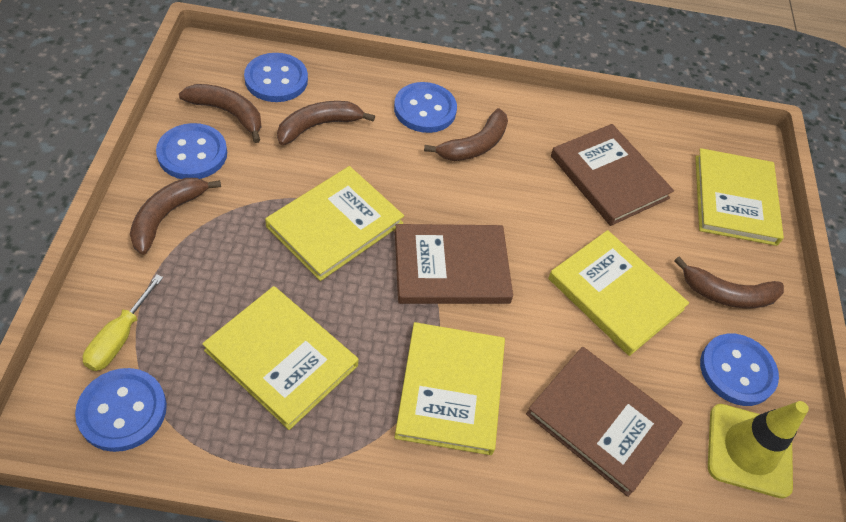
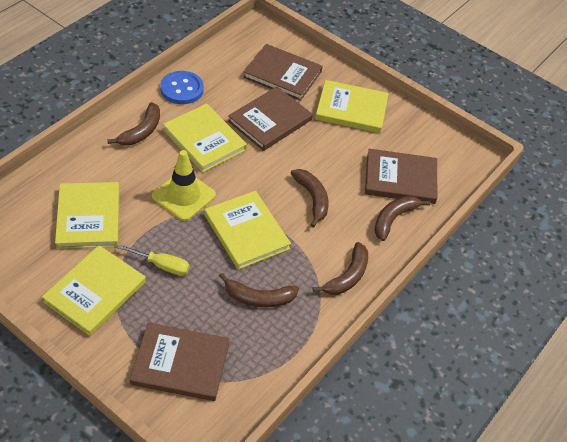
blue button: 5 -> 1
brown book: 3 -> 4

